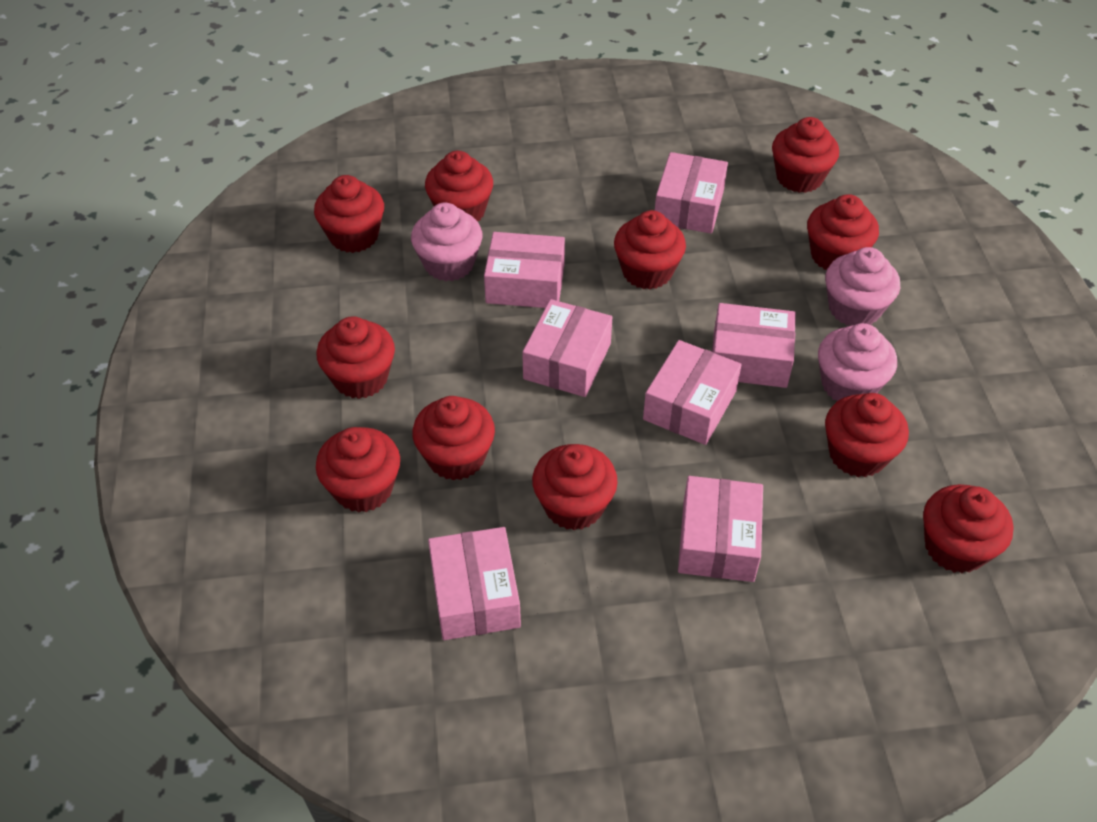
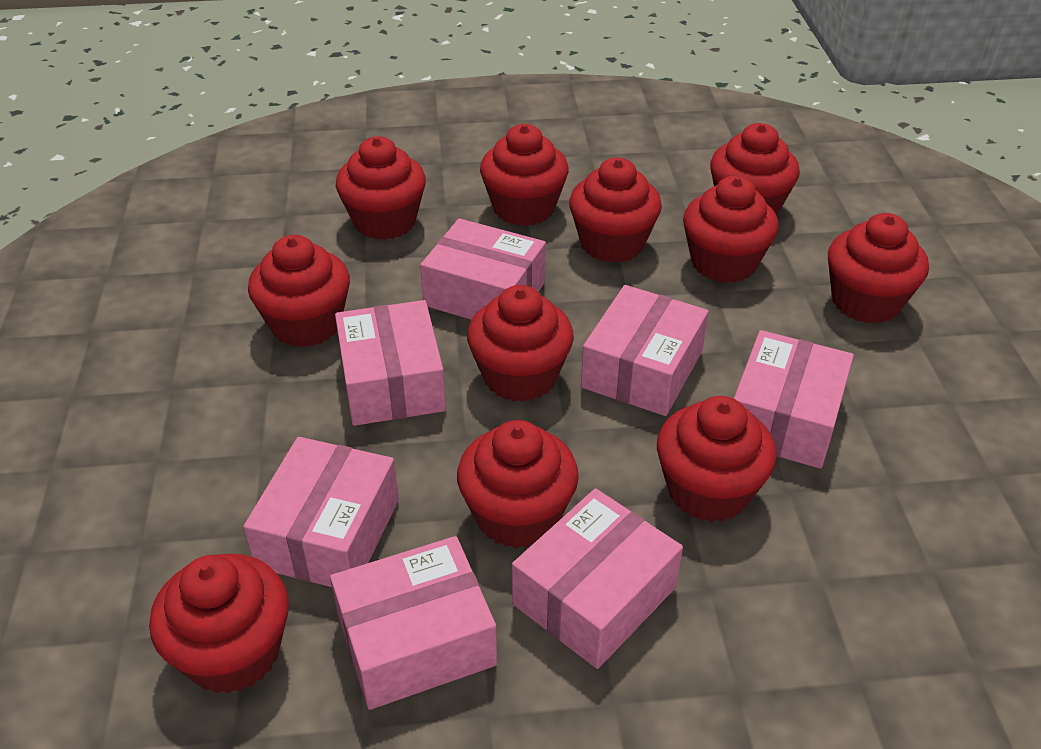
pink cupcake: 3 -> 0

